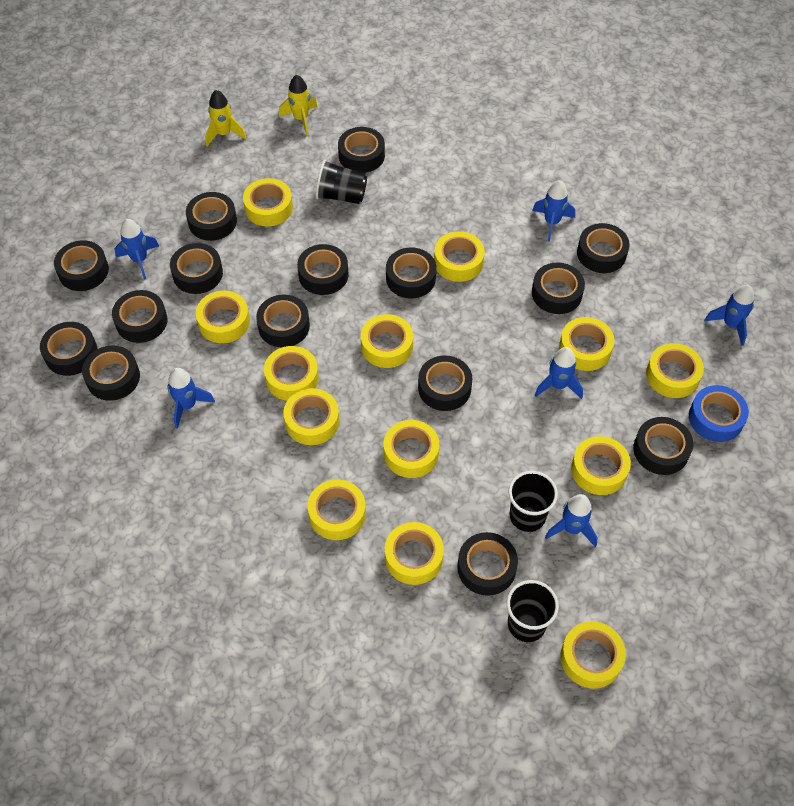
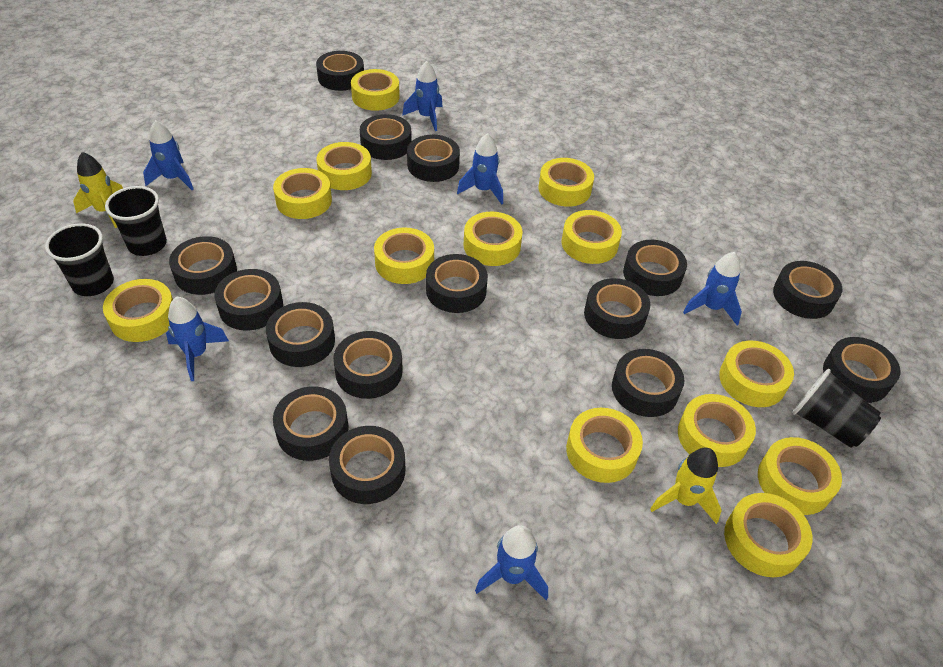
blue tape: 1 -> 0

